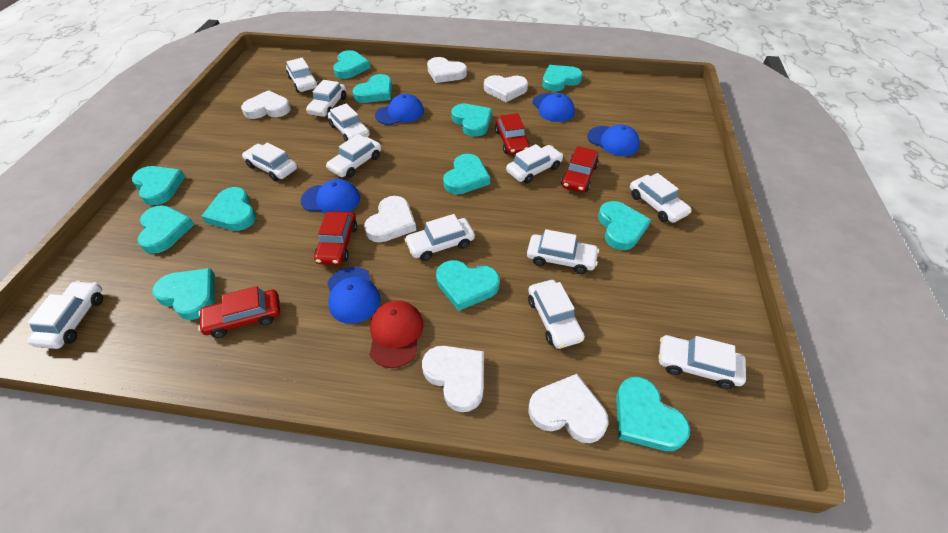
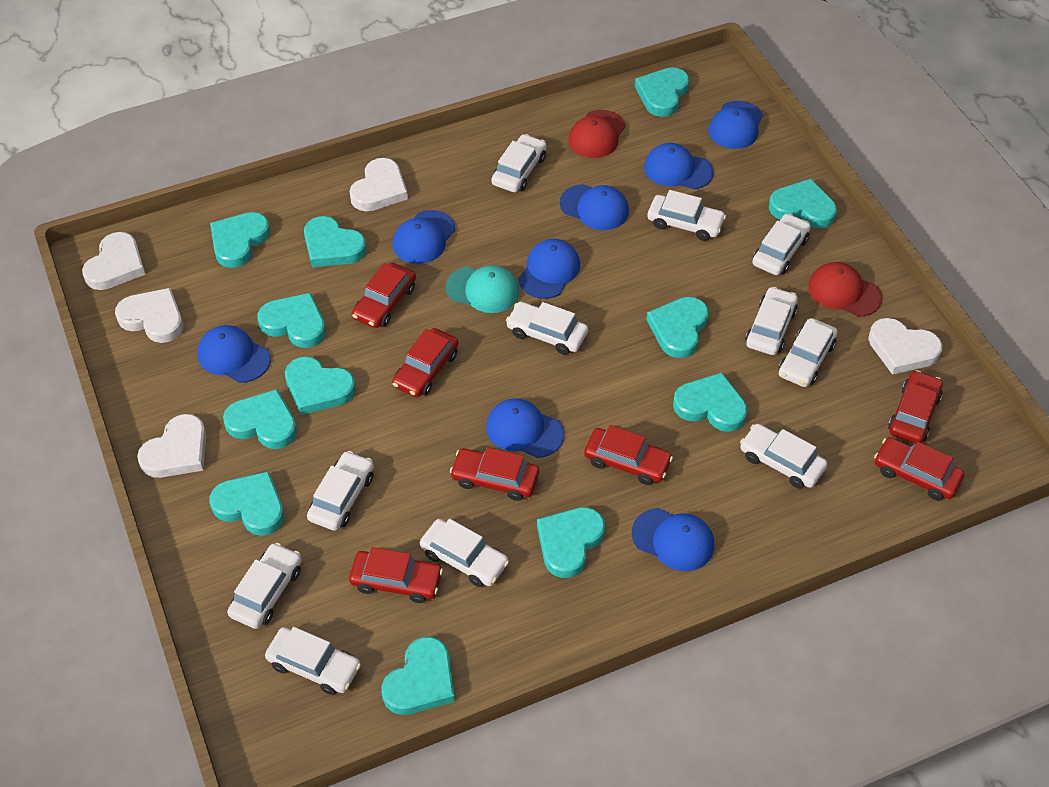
blue cap: 5 -> 8
red cap: 1 -> 2
red car: 4 -> 7
turquoise cap: 0 -> 1
white car: 12 -> 11
white heart: 6 -> 5

